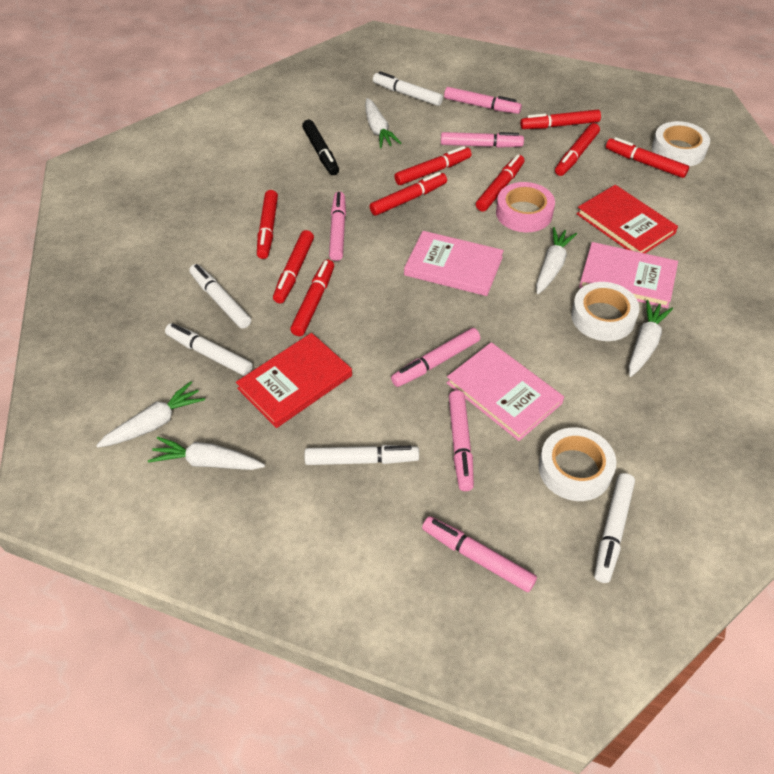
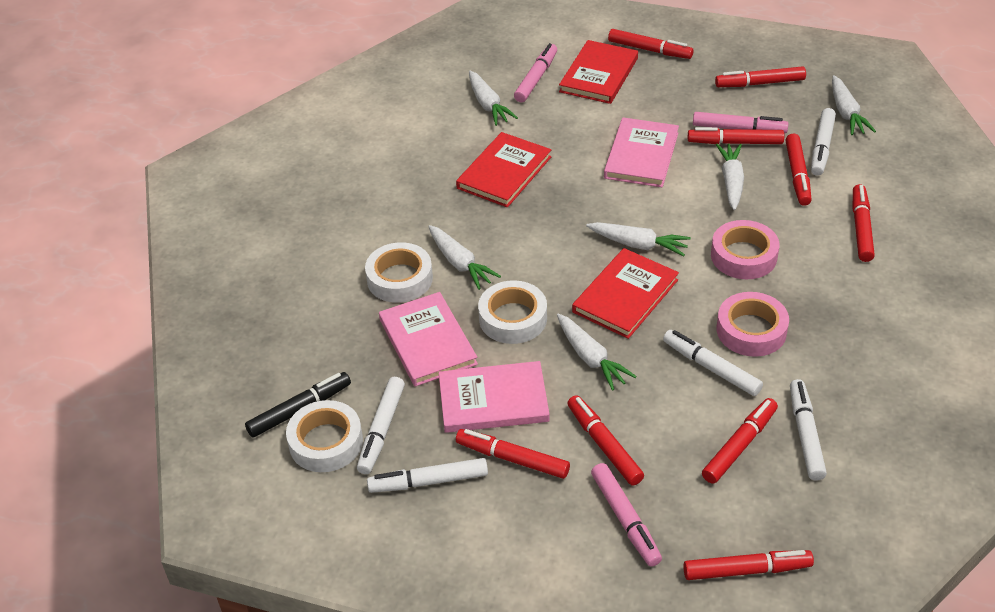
pink marker: 6 -> 3
pink tape: 1 -> 2
red book: 2 -> 3
white carrot: 5 -> 6

